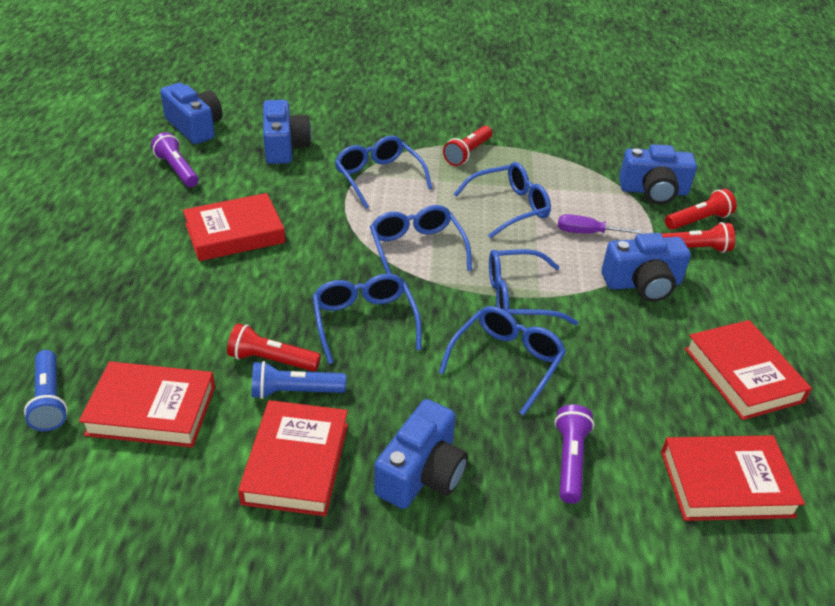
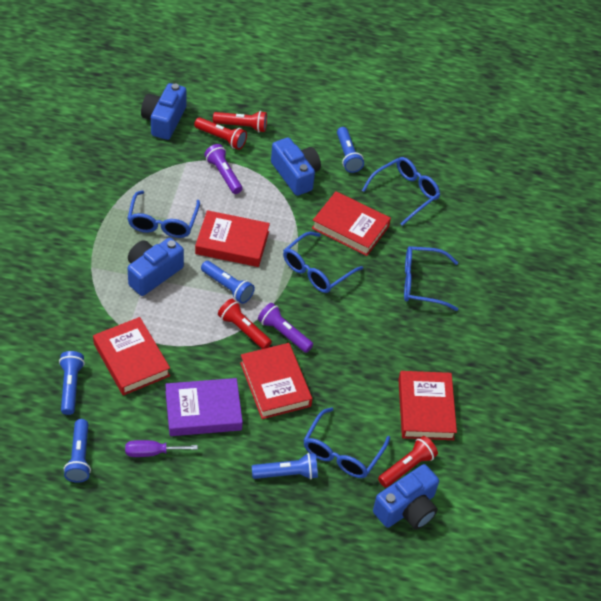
blue camera: 5 -> 4
blue flashlight: 2 -> 5
blue glasses: 6 -> 5
purple book: 0 -> 1

